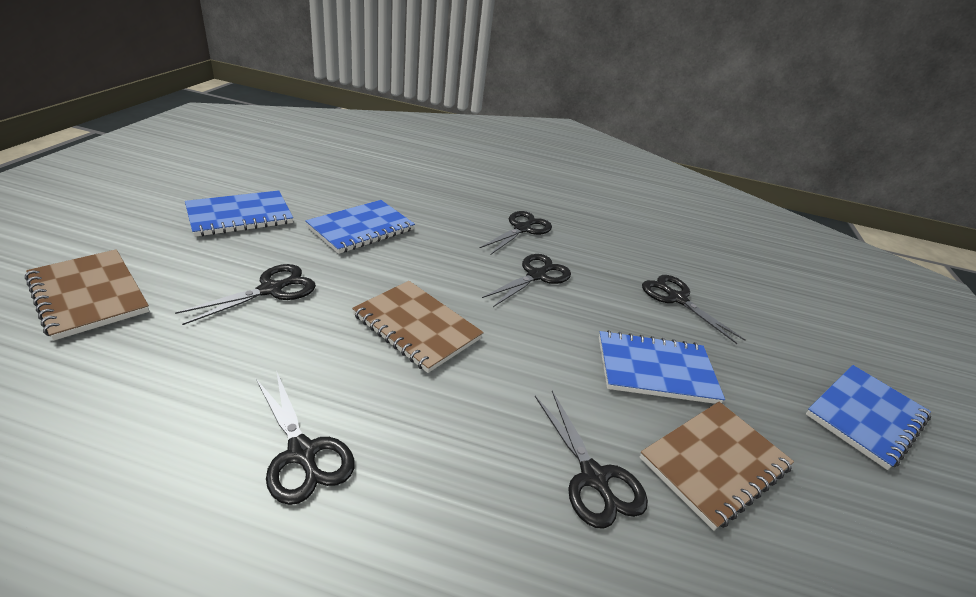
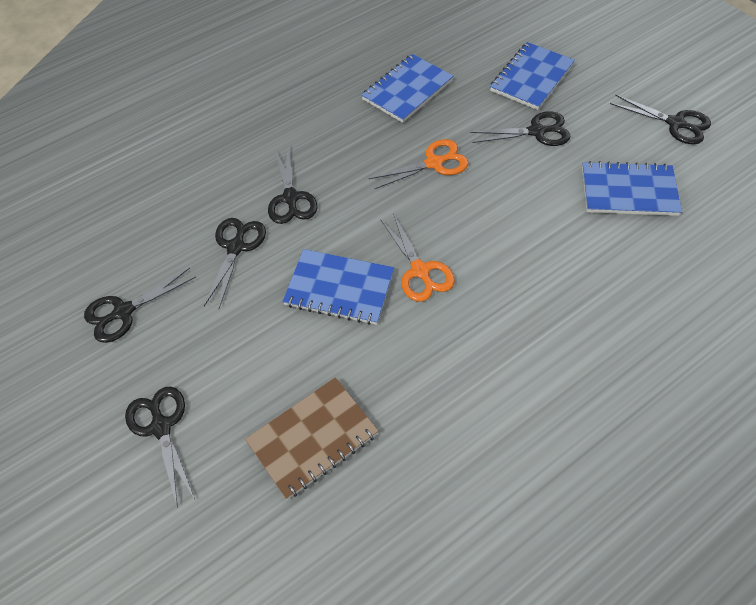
brown notebook: 3 -> 1
orange scissors: 0 -> 2

